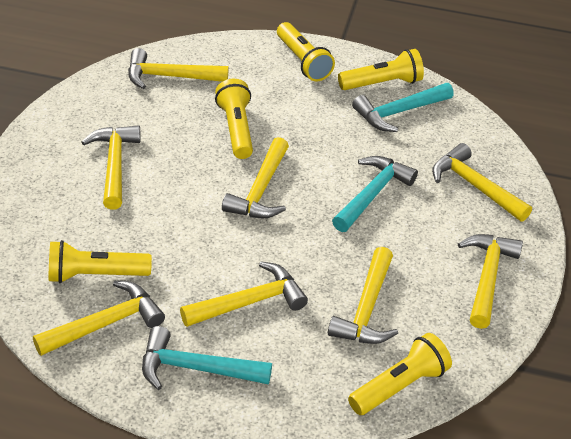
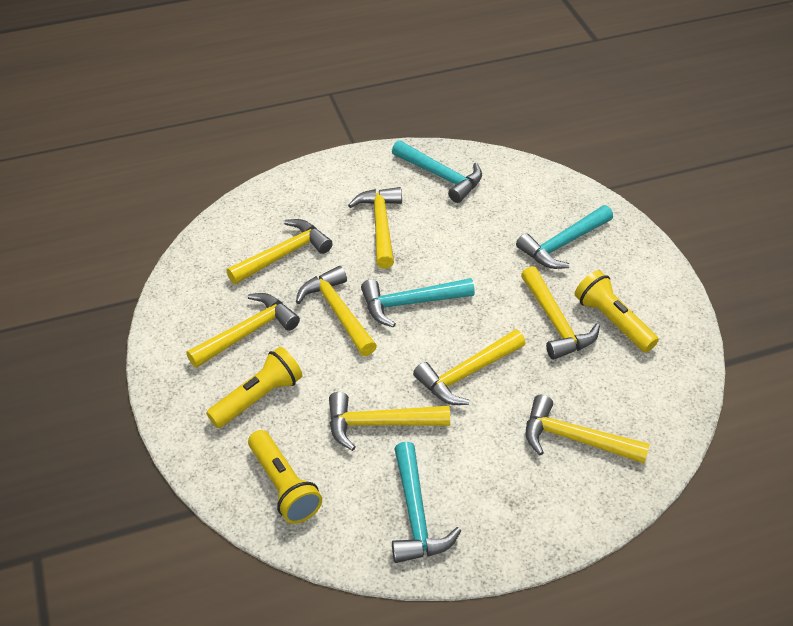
turquoise hammer: 3 -> 4
yellow flashlight: 5 -> 3

